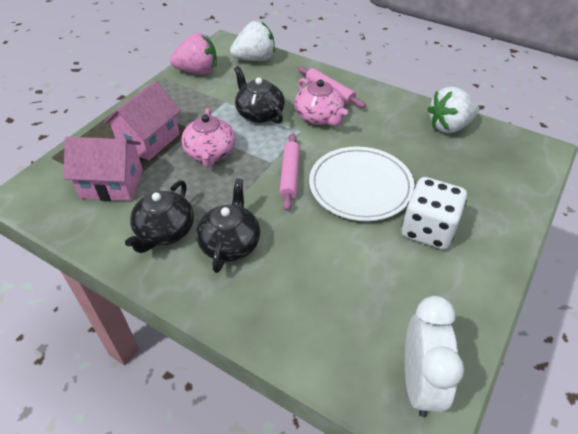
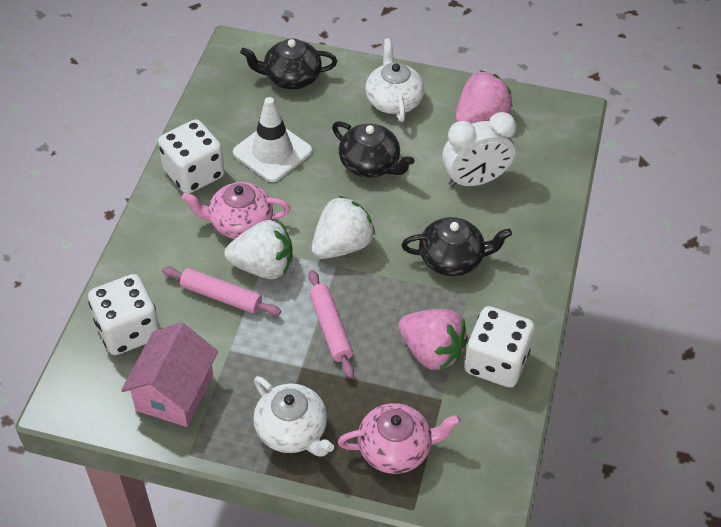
pink house: 2 -> 1
pink strawberry: 1 -> 2
white dice: 1 -> 3
white plate: 1 -> 0
white teapot: 0 -> 2
white traffic cone: 0 -> 1

